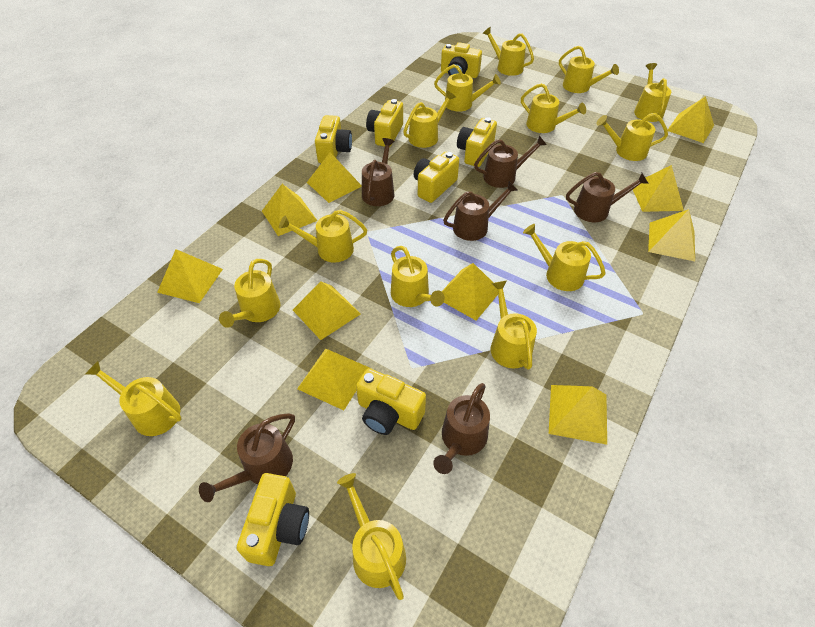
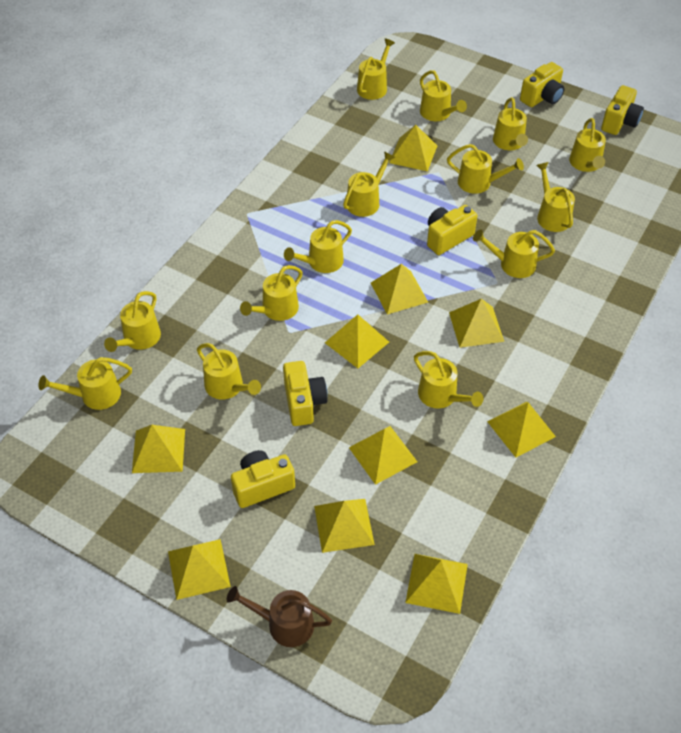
brown watering can: 6 -> 1
yellow camera: 7 -> 5

